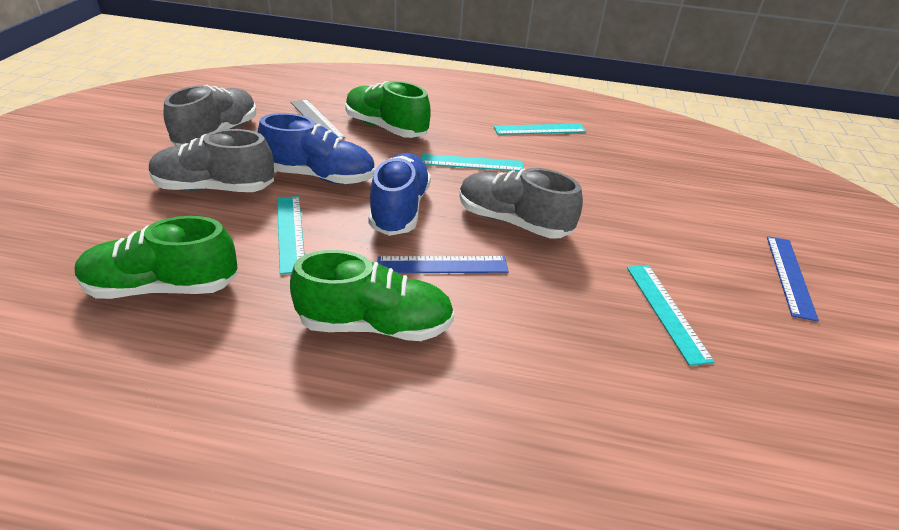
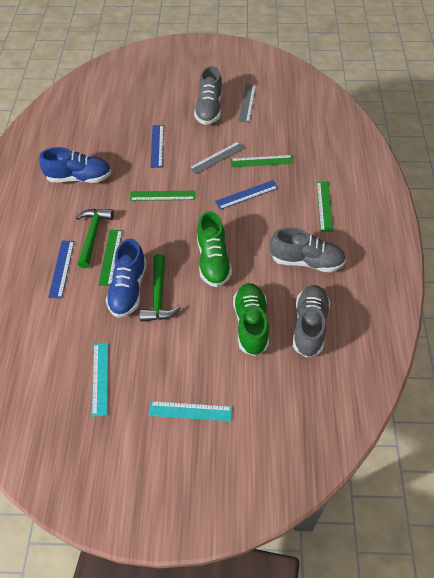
blue ruler: 2 -> 3
green hammer: 0 -> 2
green ruler: 0 -> 4
green shoe: 3 -> 2
grey ruler: 1 -> 2
turquoise ruler: 4 -> 2

